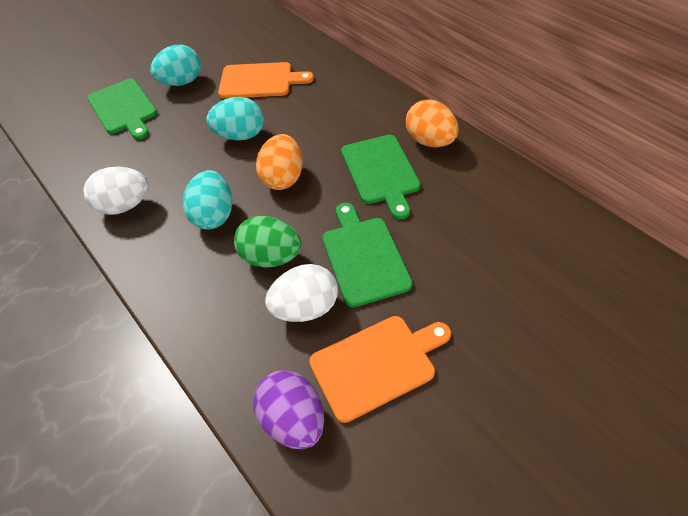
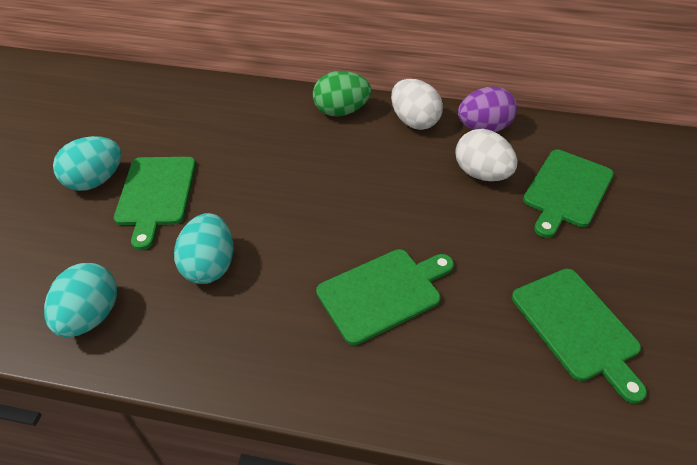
green cutting board: 3 -> 4
orange cutting board: 2 -> 0
orange egg: 2 -> 0

